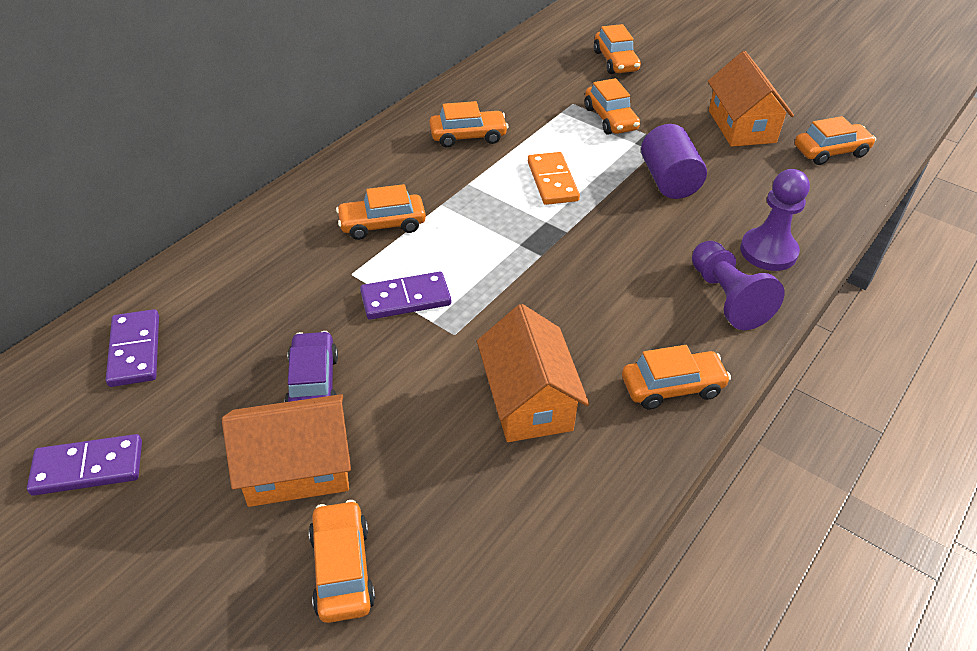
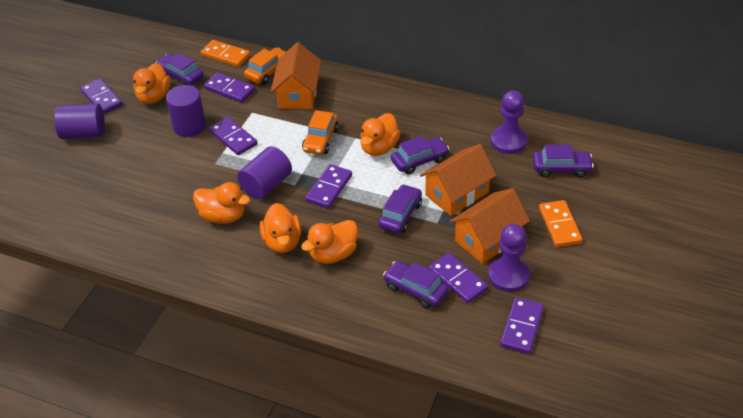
orange car: 7 -> 2
orange domino: 1 -> 2
orange duck: 0 -> 5
purple car: 1 -> 5
purple cylinder: 1 -> 3
purple domino: 3 -> 6

